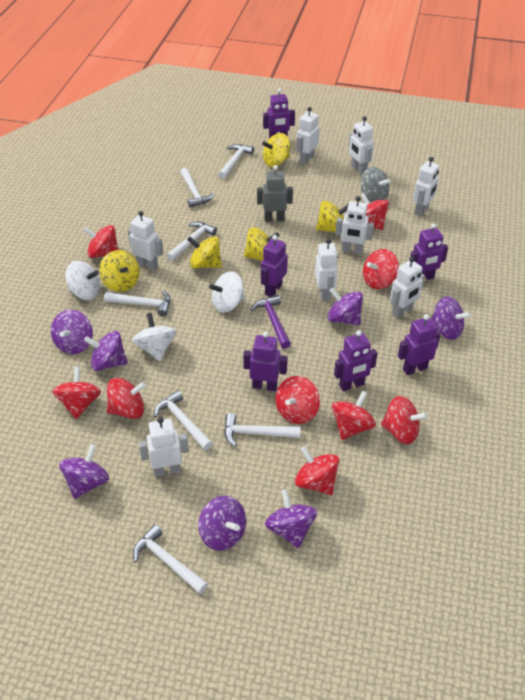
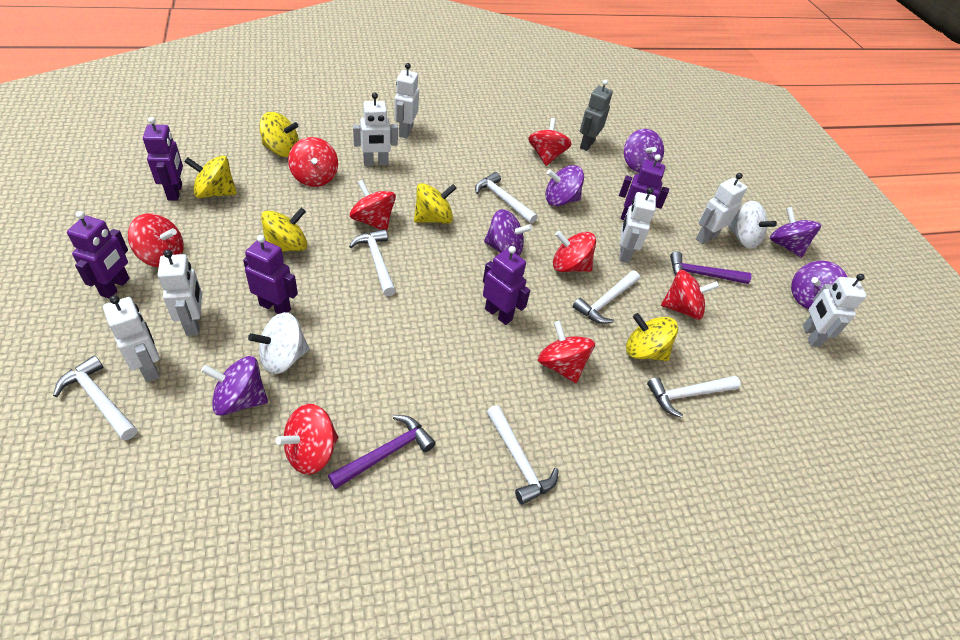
grey spinning top: 1 -> 0
purple hammer: 1 -> 2
purple robot: 6 -> 5
purple spinning top: 7 -> 6
red spinning top: 9 -> 8
white hammer: 7 -> 6
white robot: 8 -> 7
white spinning top: 3 -> 2

